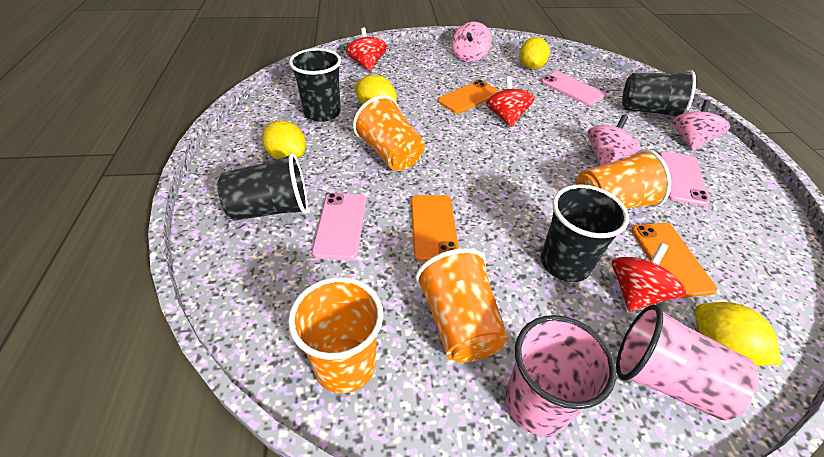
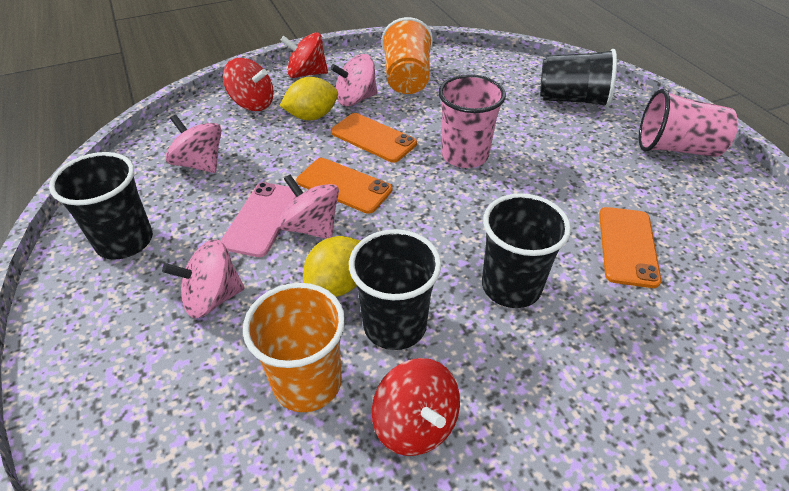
orange cup: 4 -> 2
pink phone: 3 -> 1
pink spinning top: 3 -> 4
yellow lemon: 4 -> 2

